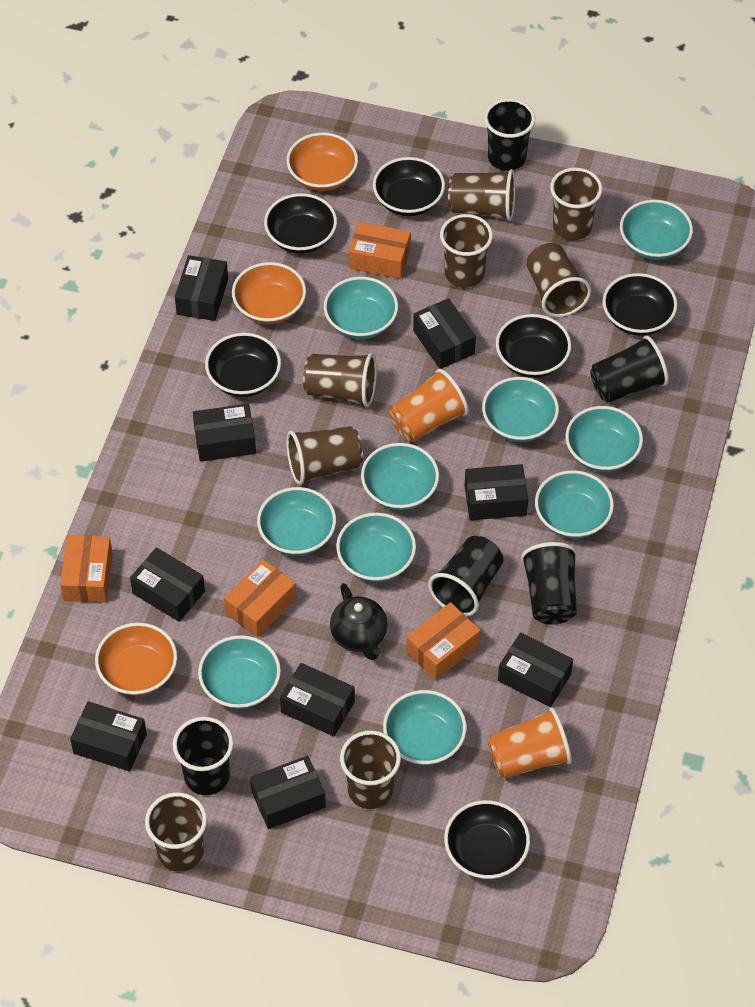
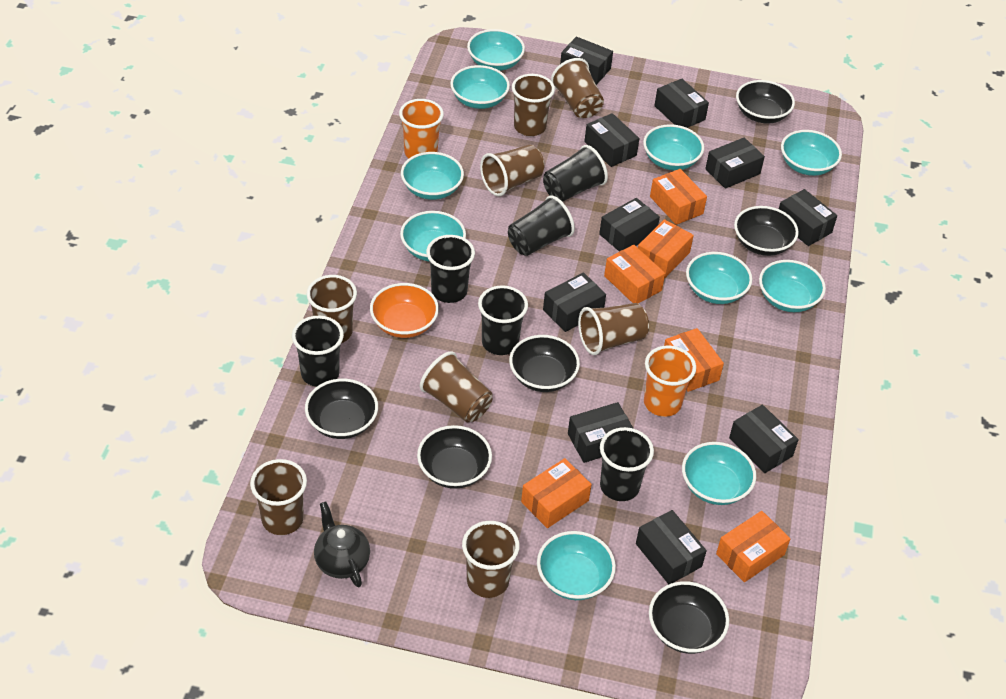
black box: 9 -> 10
black cup: 5 -> 6
orange bowl: 3 -> 1
orange box: 4 -> 6

